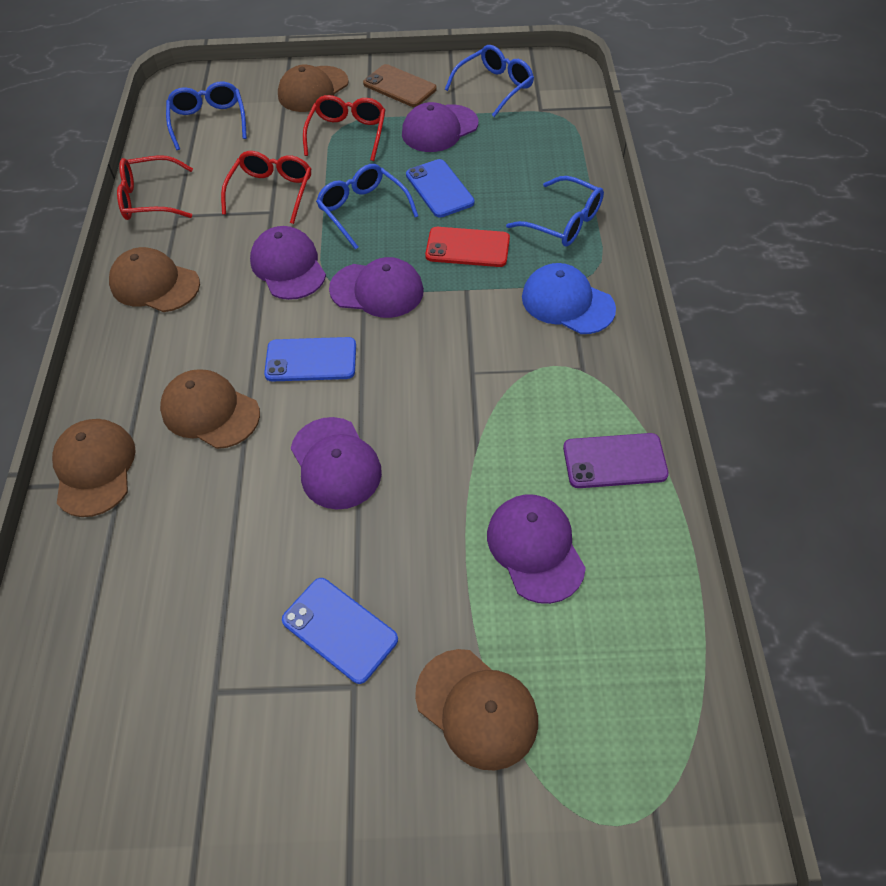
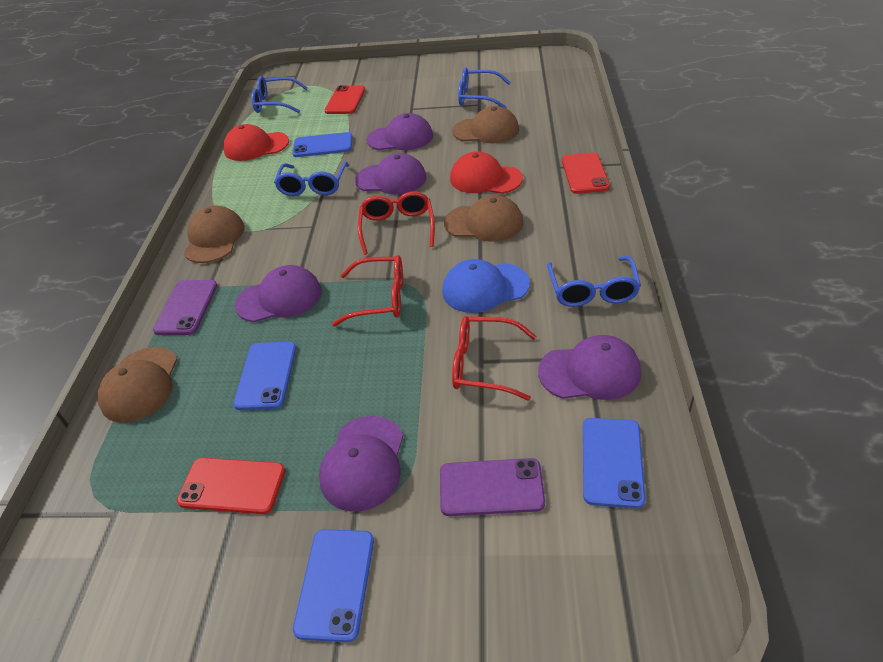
blue phone: 3 -> 4
brown cap: 5 -> 4
brown phone: 1 -> 0
purple phone: 1 -> 2
red cap: 0 -> 2
red phone: 1 -> 3

